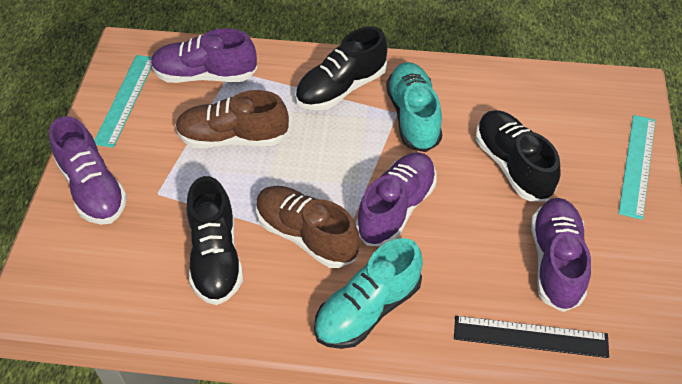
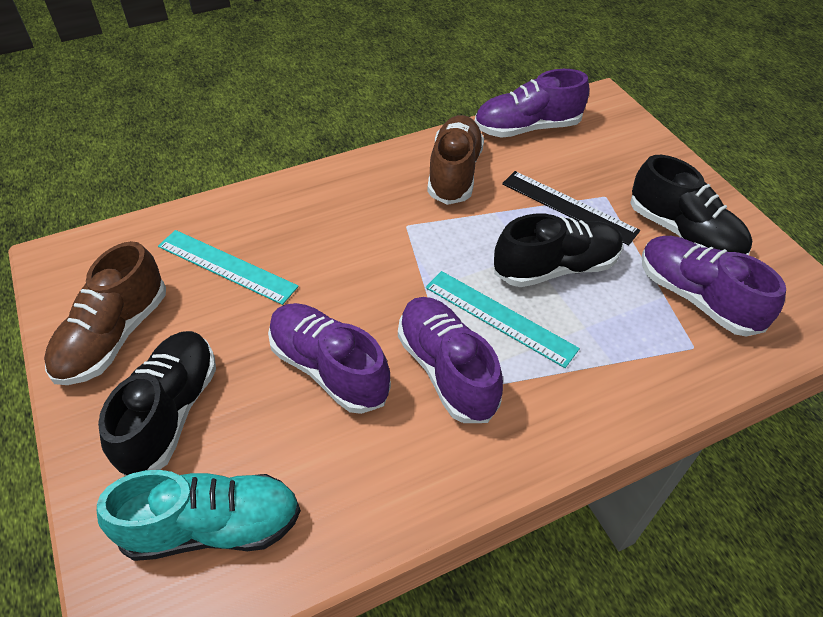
turquoise shoe: 2 -> 1

